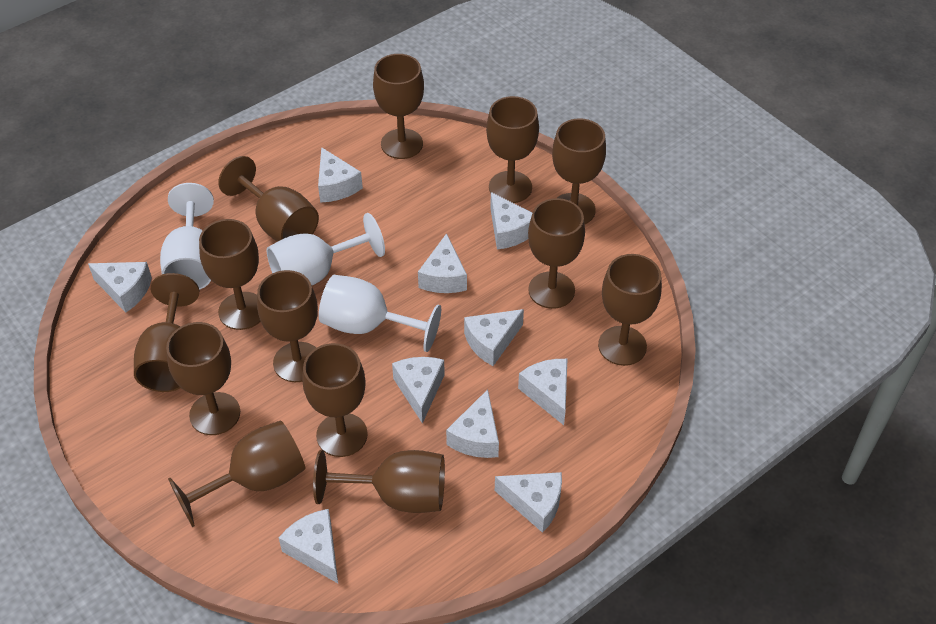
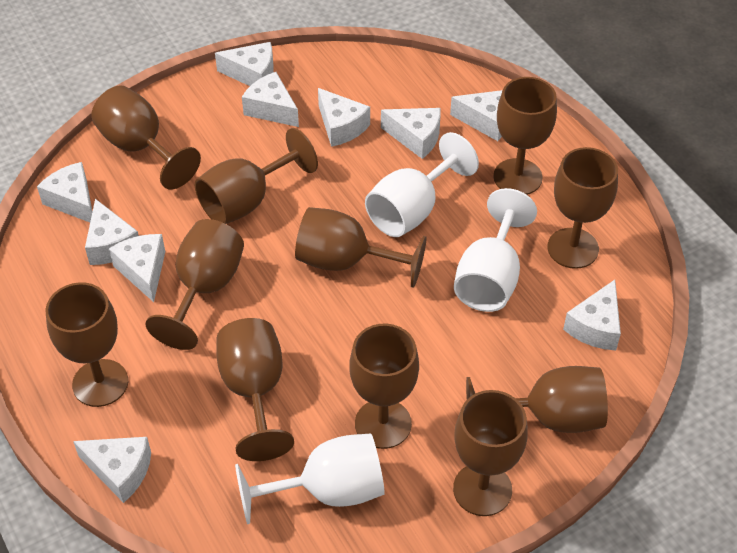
brown goblet: 13 -> 11

